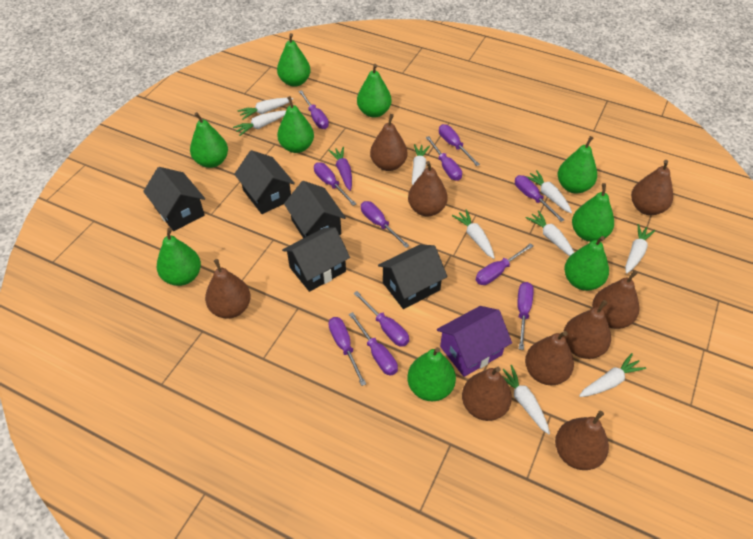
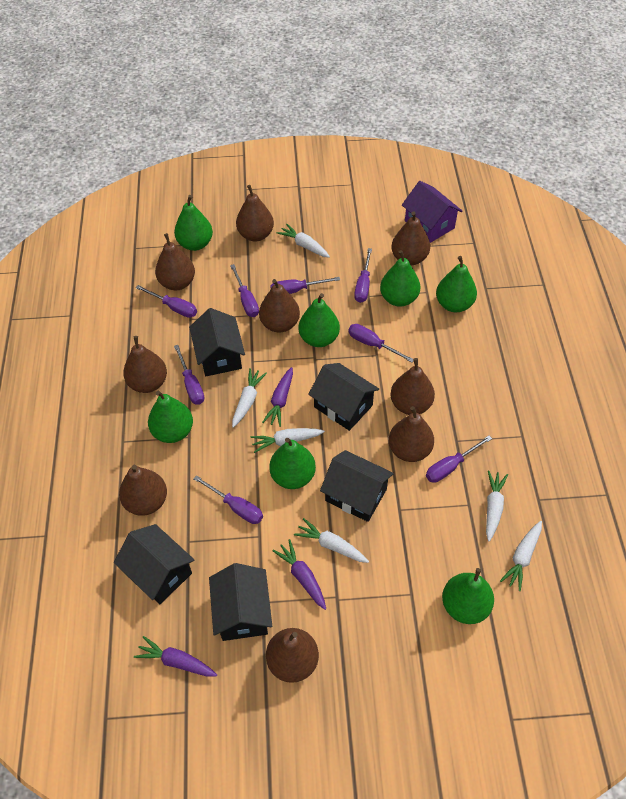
green pear: 9 -> 7
purple carrot: 1 -> 3
purple screwdriver: 11 -> 8
white carrot: 9 -> 6

